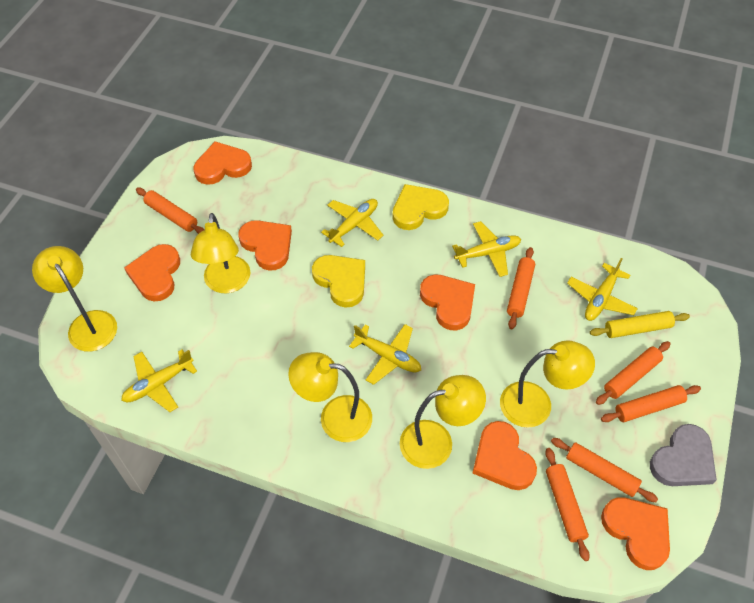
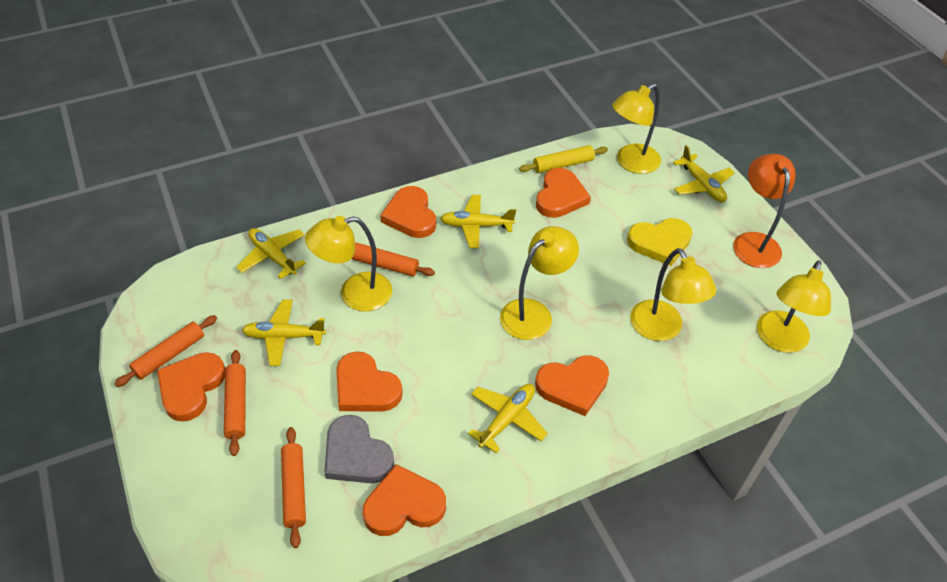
orange lamp: 0 -> 1
orange rolling pin: 6 -> 4
yellow heart: 2 -> 1

